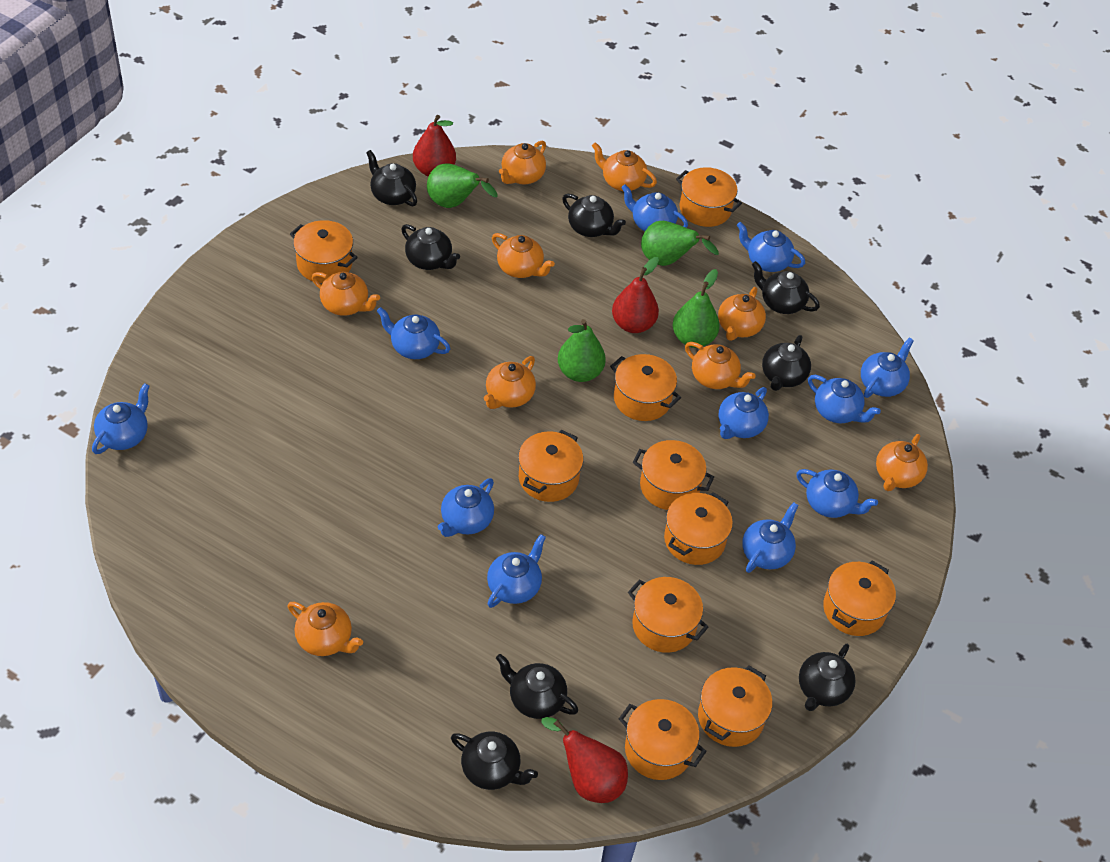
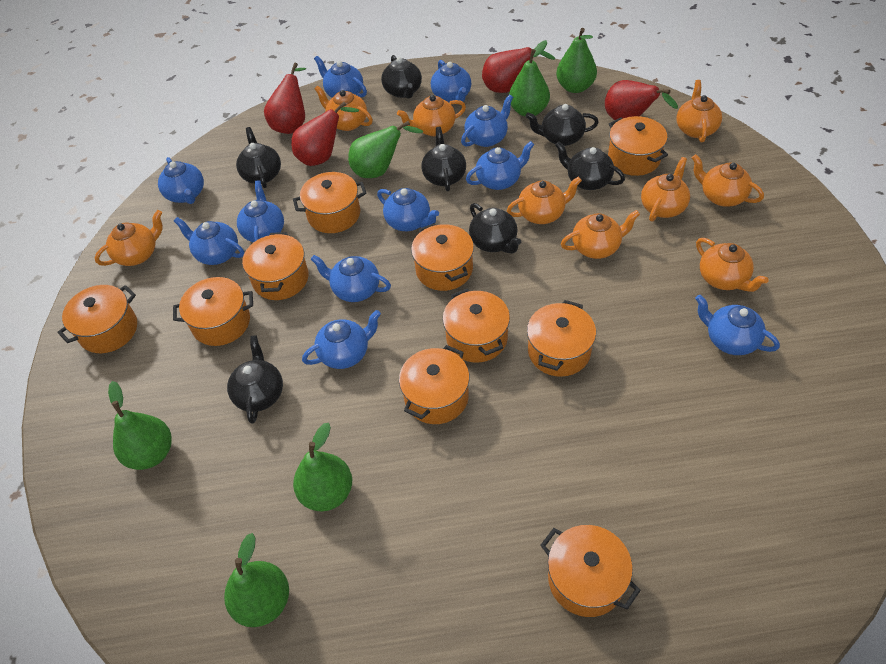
black teapot: 8 -> 7
green pear: 4 -> 6
red pear: 3 -> 4

